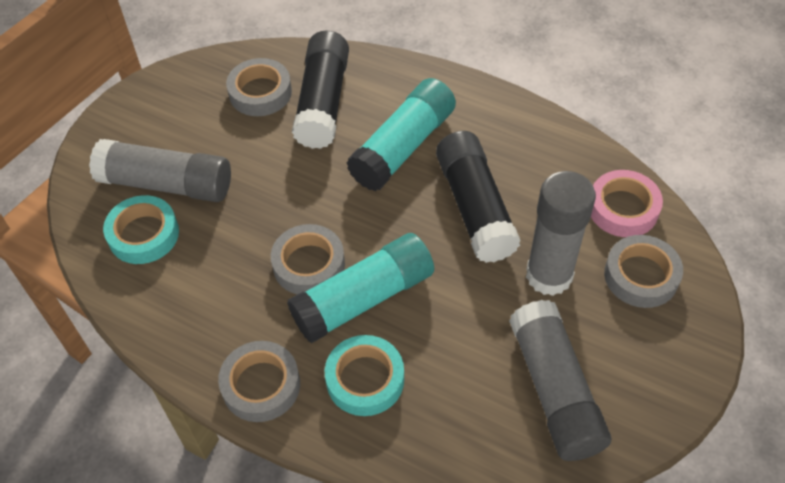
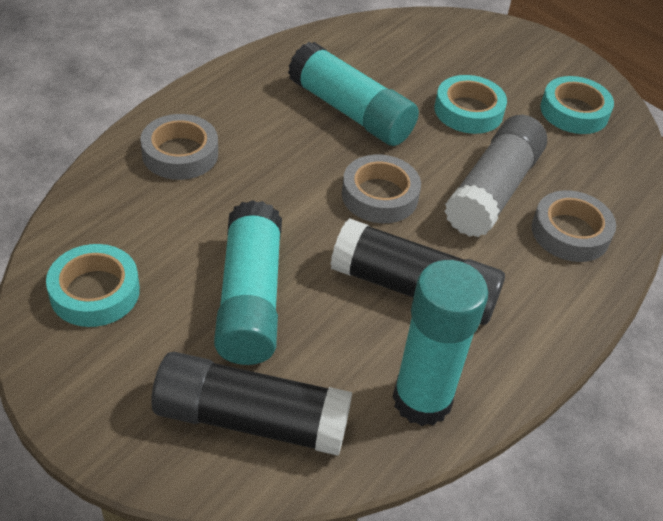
grey glue stick: 3 -> 1
grey tape: 4 -> 3
pink tape: 1 -> 0
turquoise glue stick: 2 -> 3
turquoise tape: 2 -> 3

